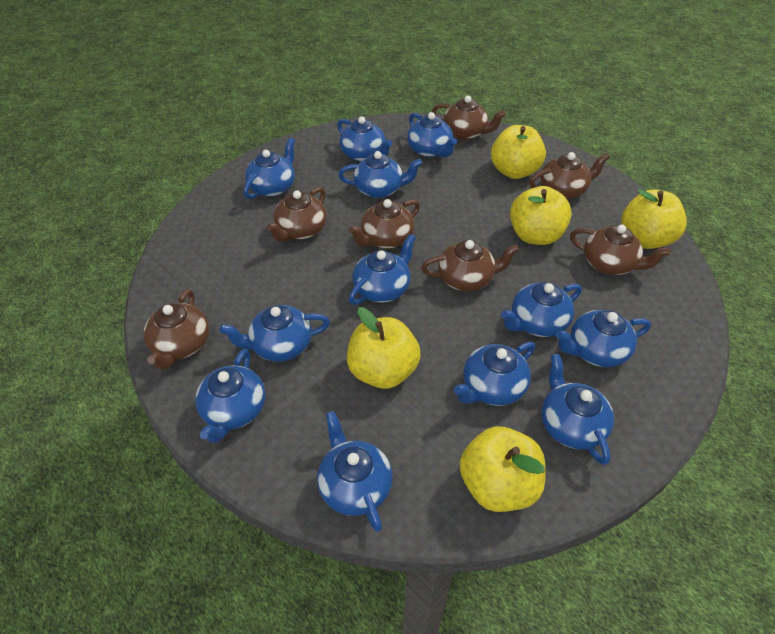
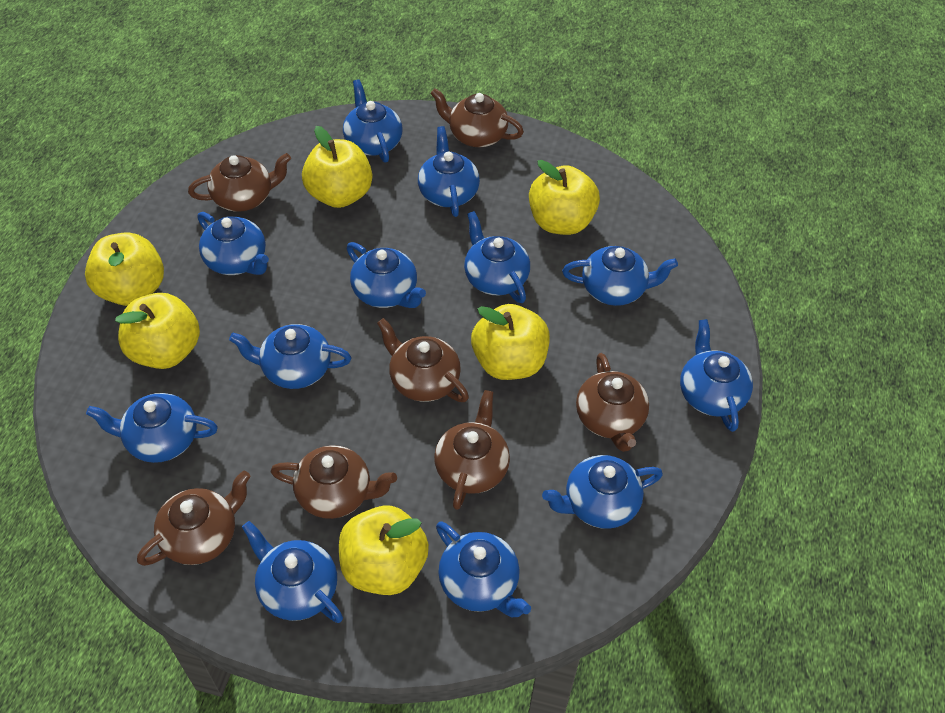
yellow apple: 5 -> 6

